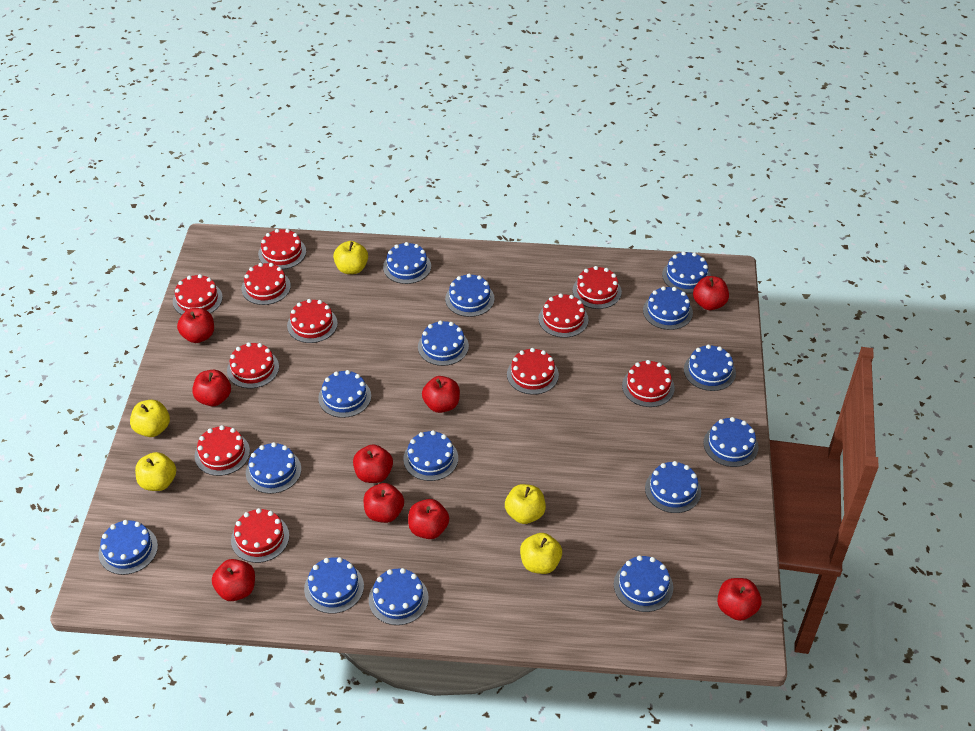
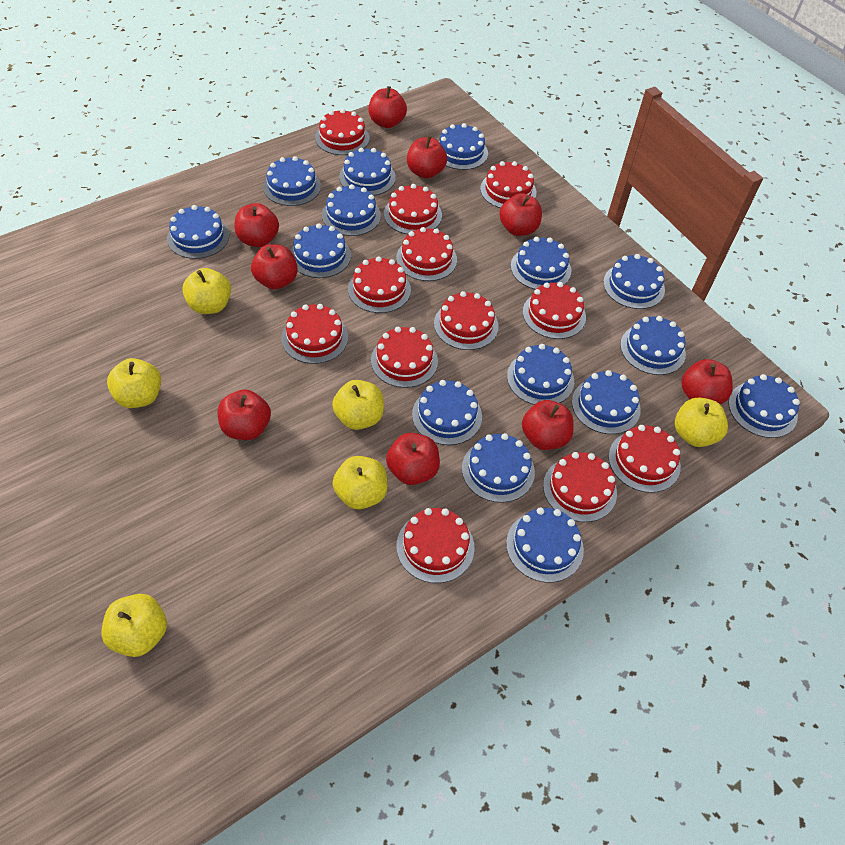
red cake: 11 -> 12
yellow apple: 5 -> 6

